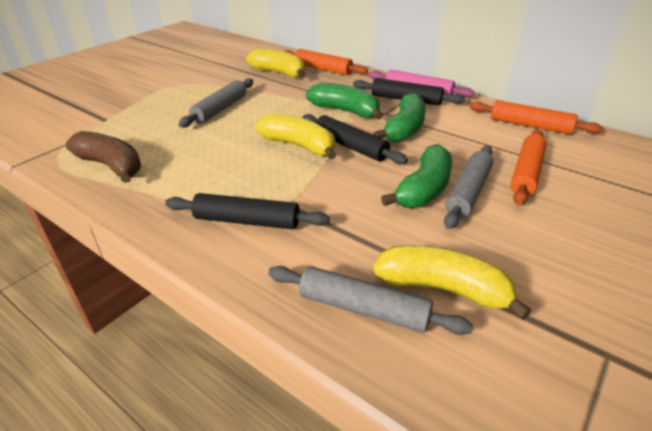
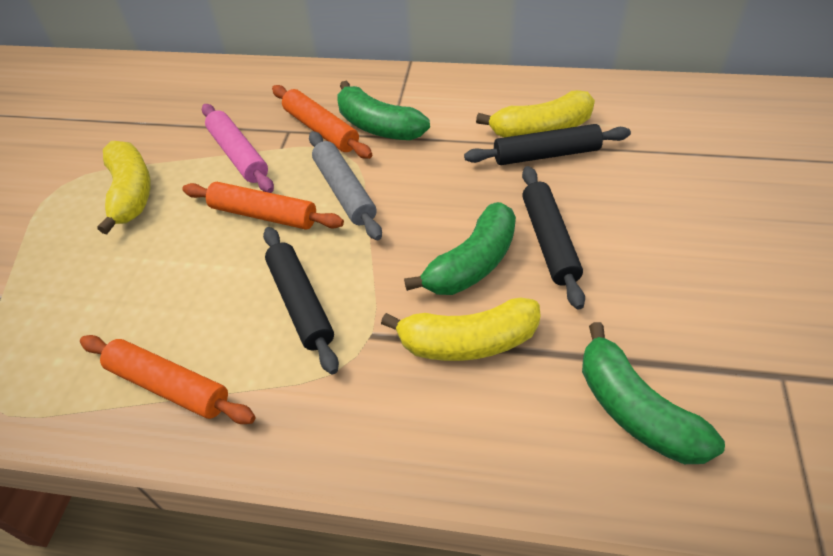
brown banana: 1 -> 0
grey rolling pin: 3 -> 1

